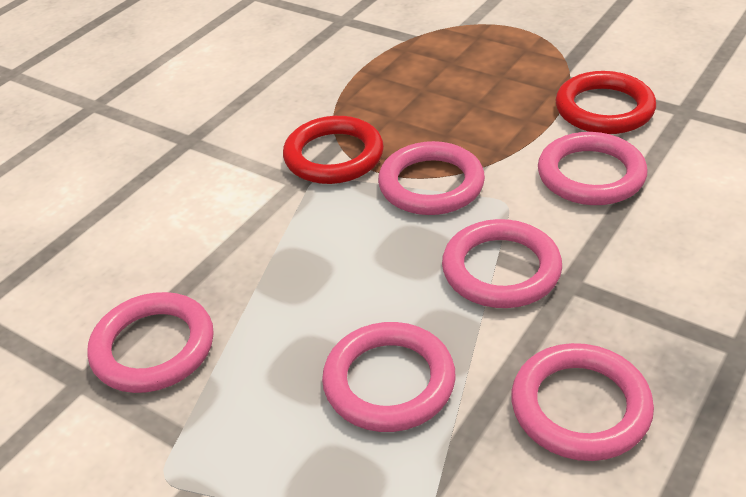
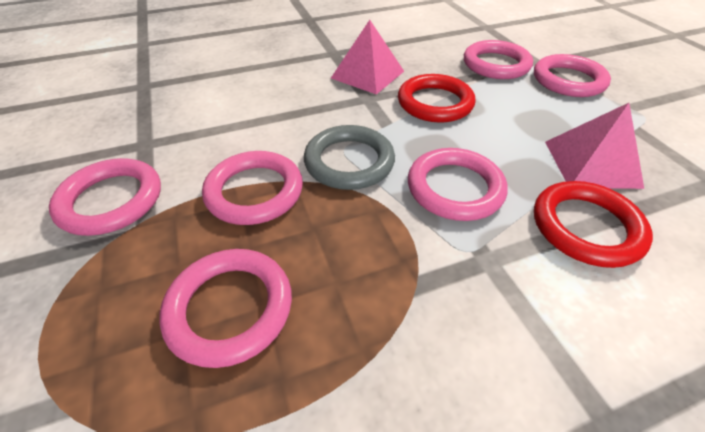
grey ring: 0 -> 1
pink pyramid: 0 -> 2

